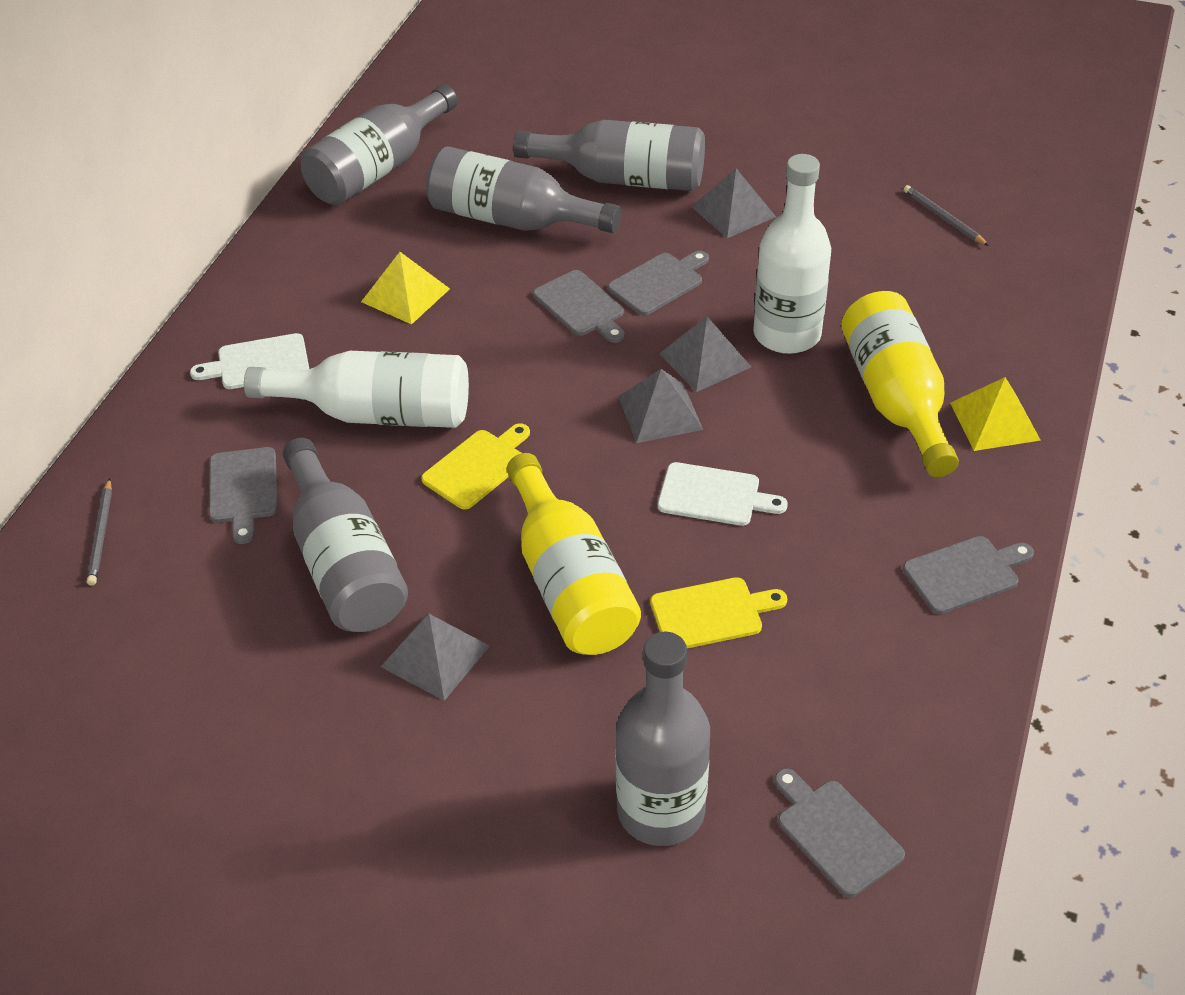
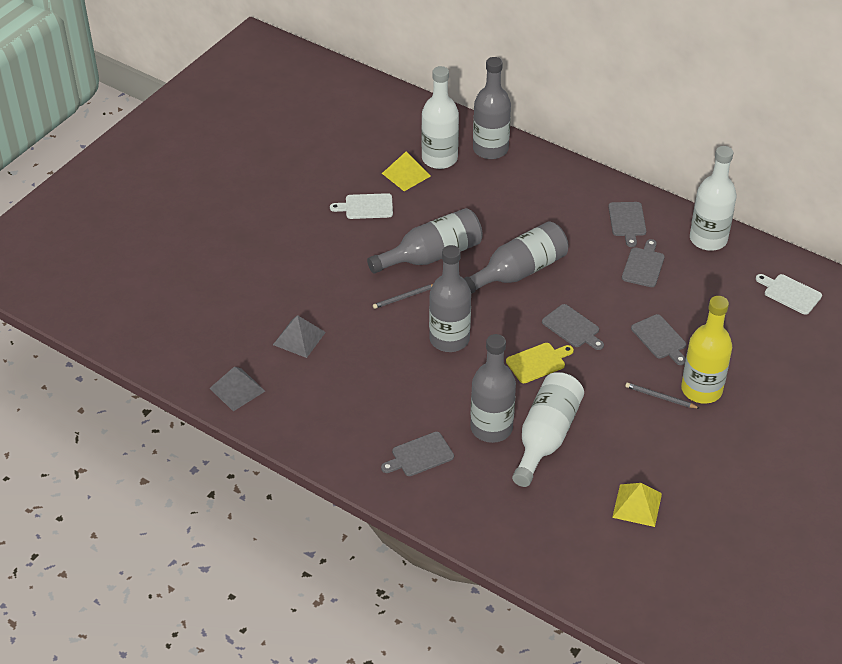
grey pyramid: 4 -> 2
white bottle: 2 -> 3
yellow bottle: 2 -> 1
yellow cutting board: 2 -> 1

